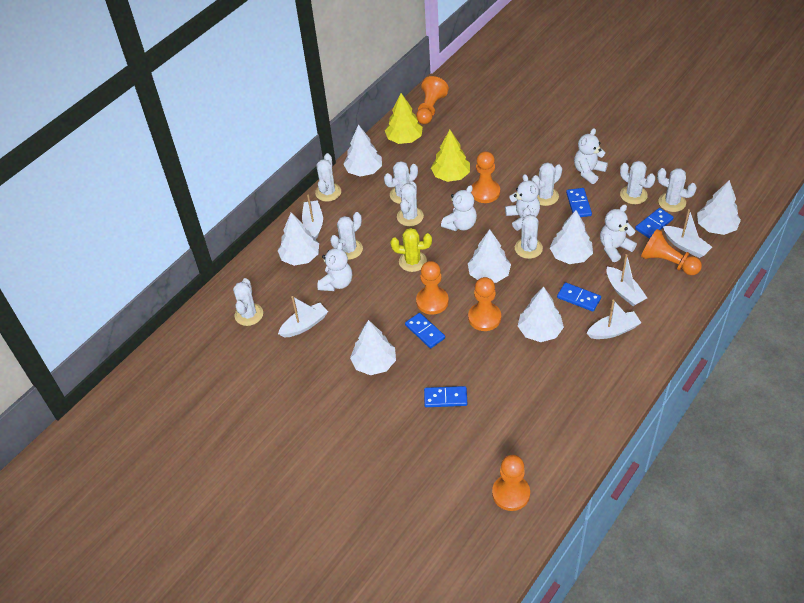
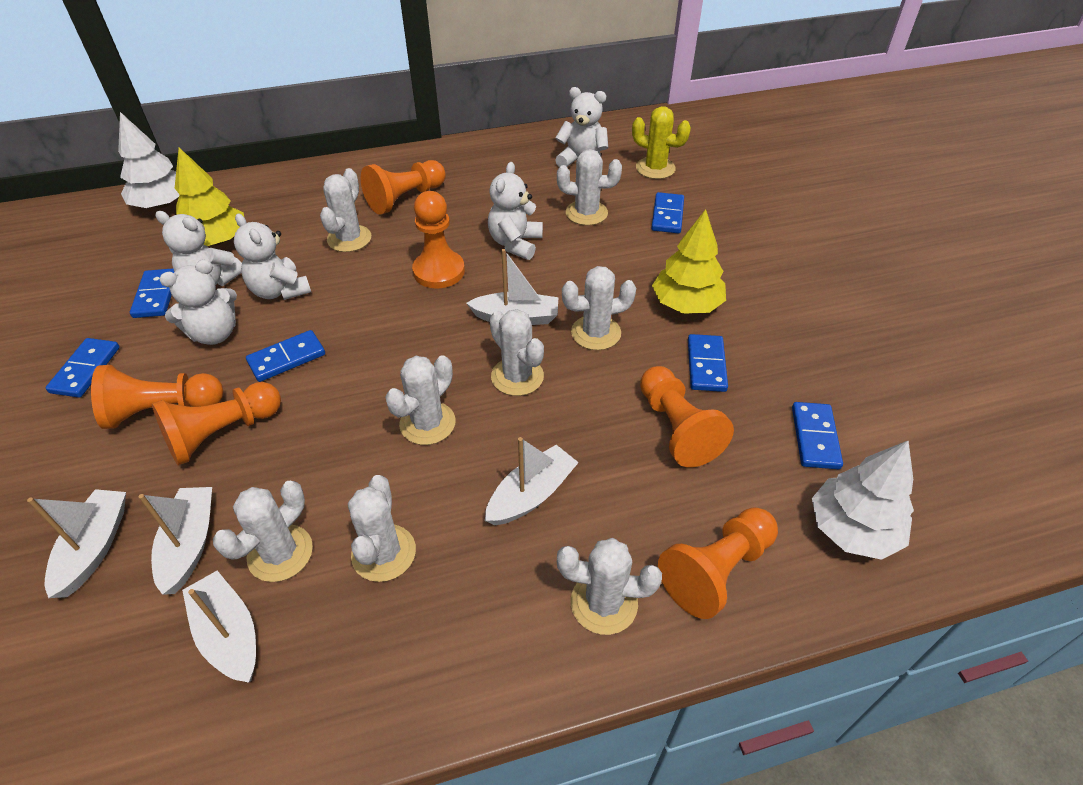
blue domino: 5 -> 6
white cactus: 9 -> 8
white tree: 7 -> 2

